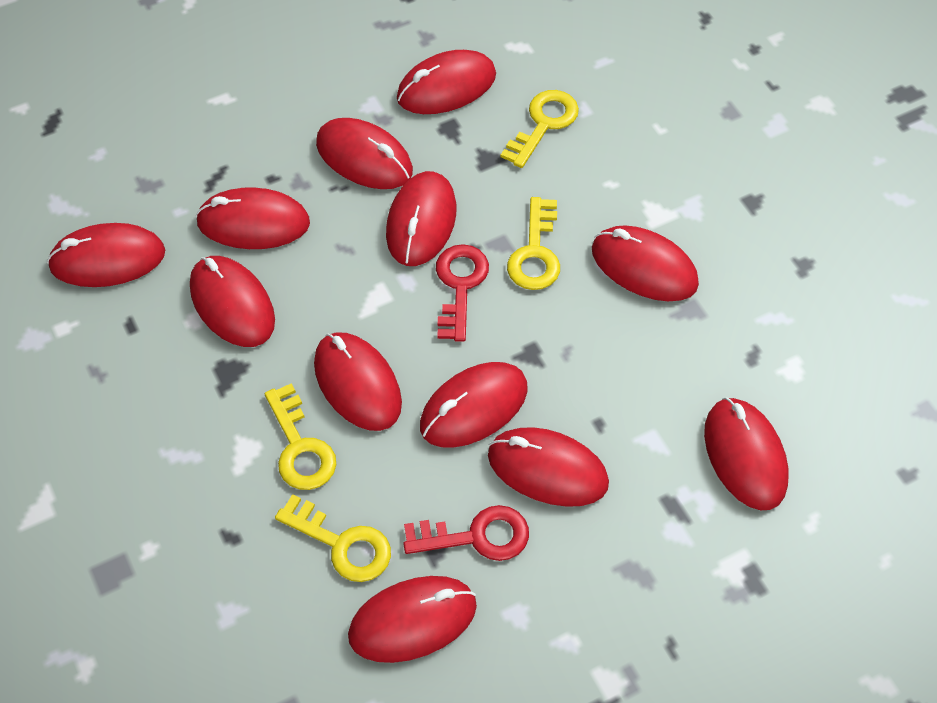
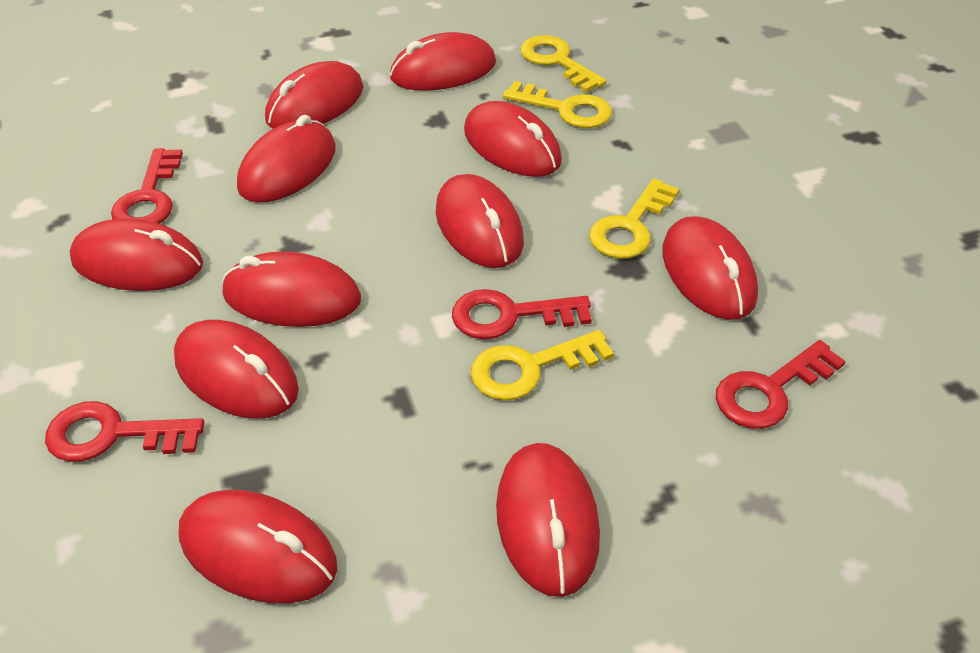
red key: 2 -> 4
red mouse: 12 -> 11

